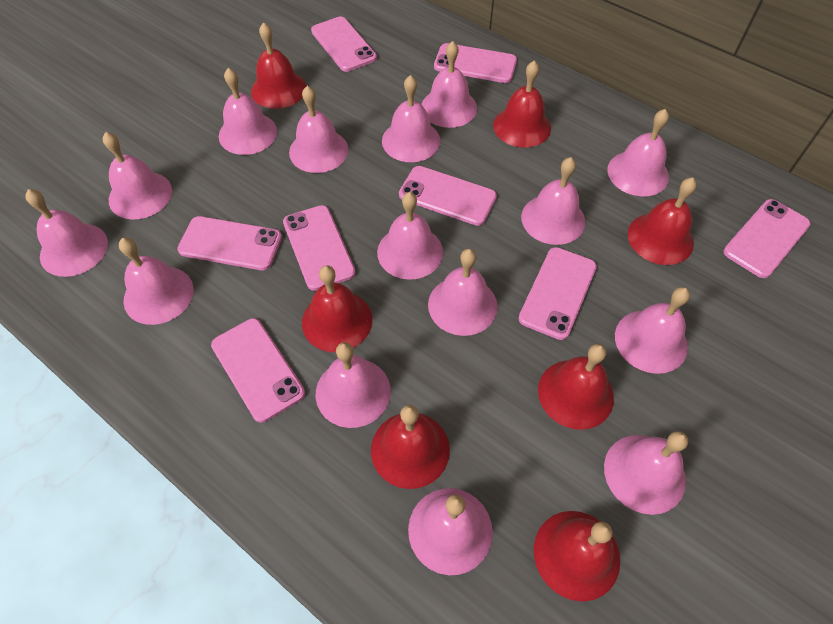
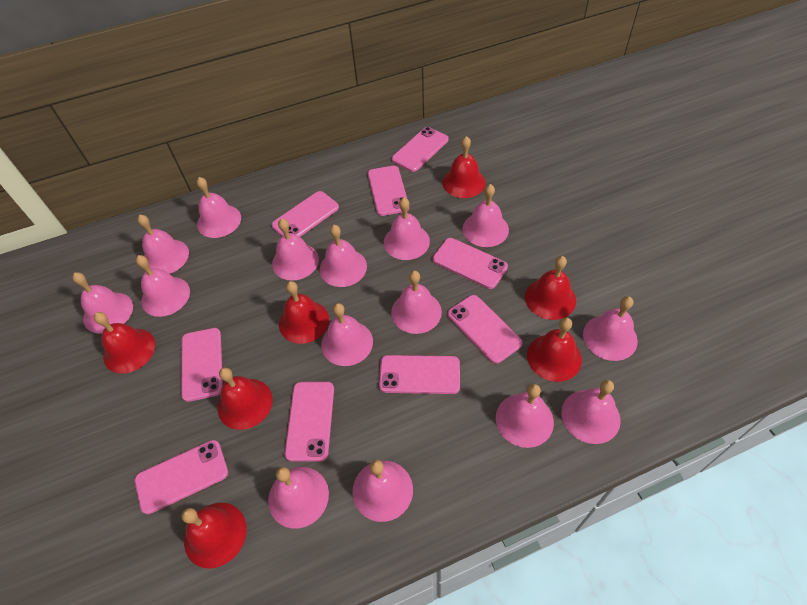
pink phone: 8 -> 9

